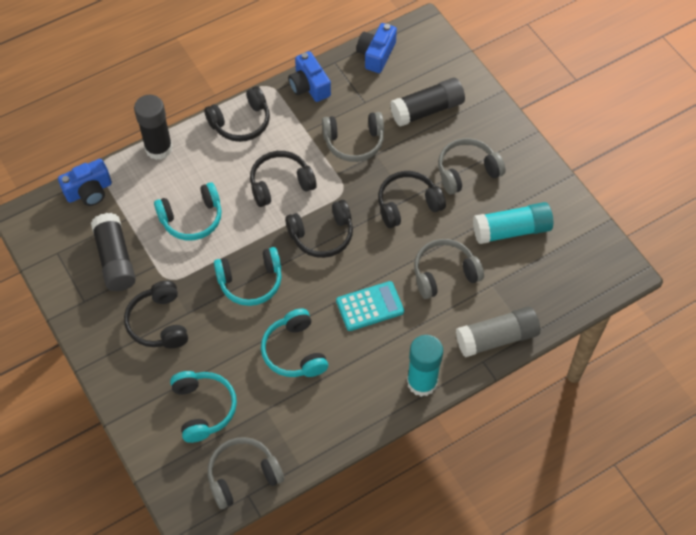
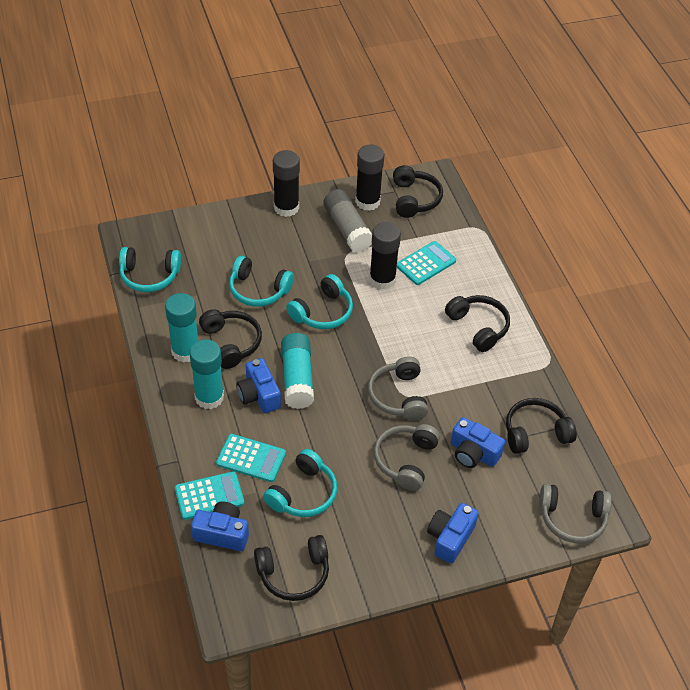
blue camera: 3 -> 4
grey headphones: 4 -> 3
turquoise calculator: 1 -> 3
turquoise glue stick: 2 -> 3

